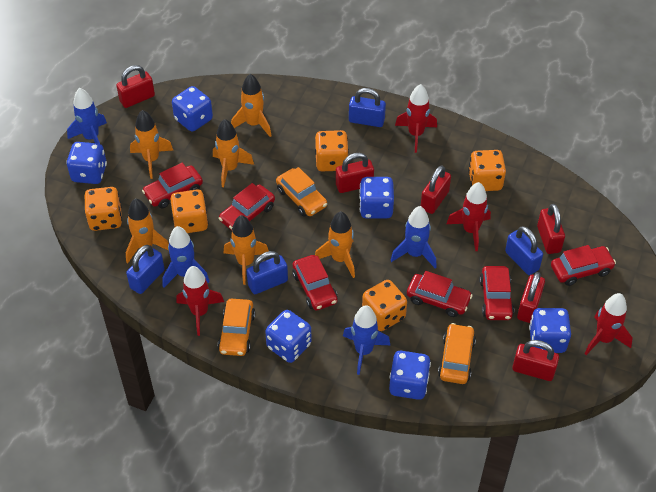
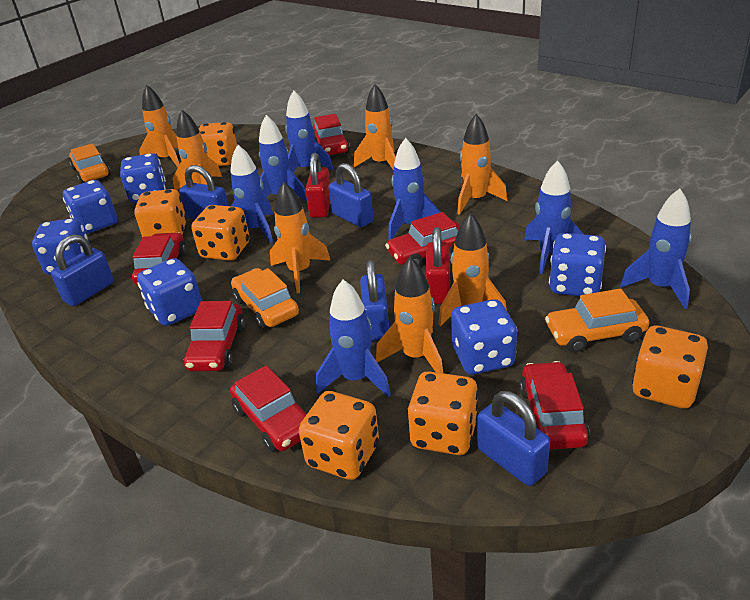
blue padlock: 4 -> 5
blue rocket: 4 -> 7
orange dice: 5 -> 6
orange rocket: 6 -> 7
red padlock: 6 -> 2
red rocket: 4 -> 0

